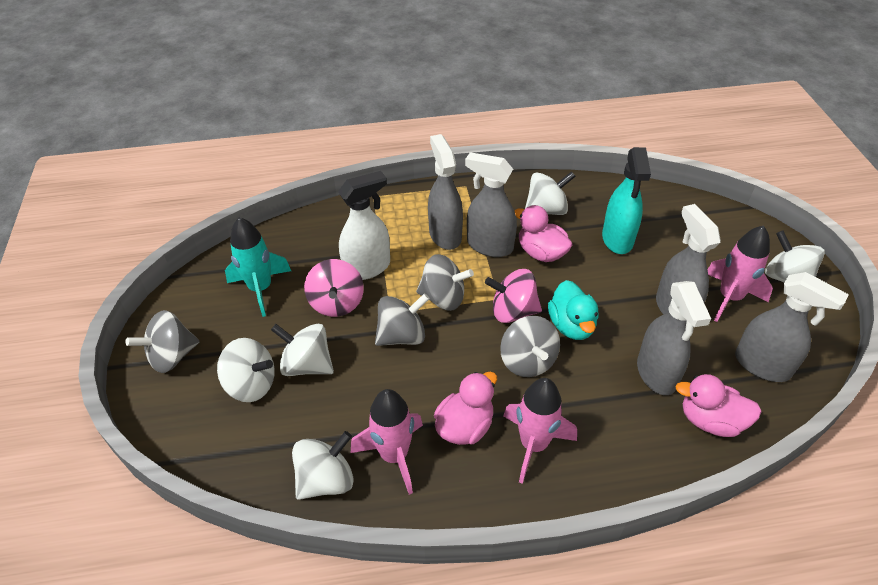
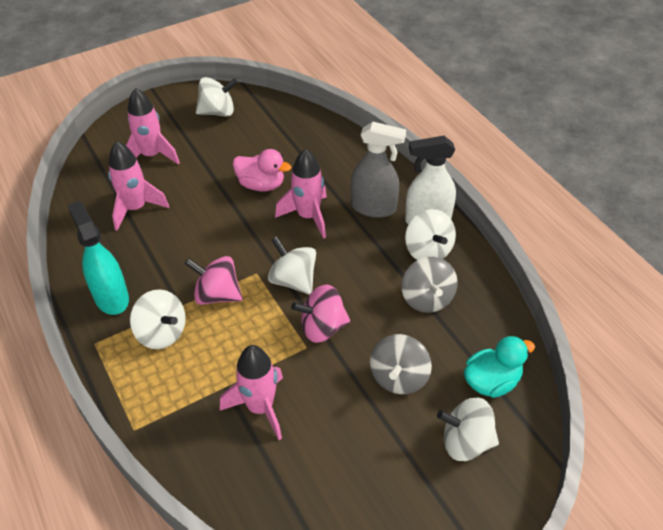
grey spinning top: 4 -> 2
grey spray bottle: 5 -> 1
pink duck: 3 -> 1
pink rocket: 3 -> 4
turquoise rocket: 1 -> 0

